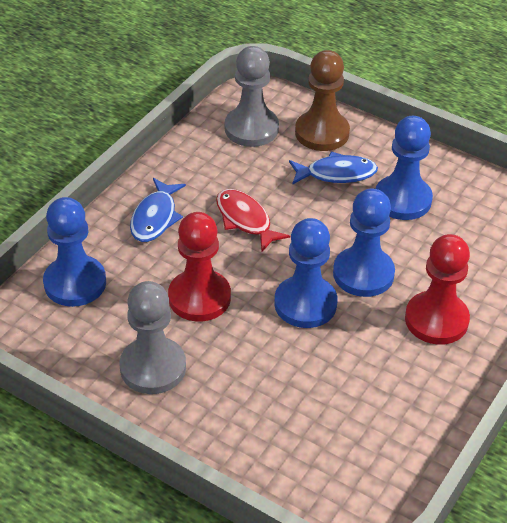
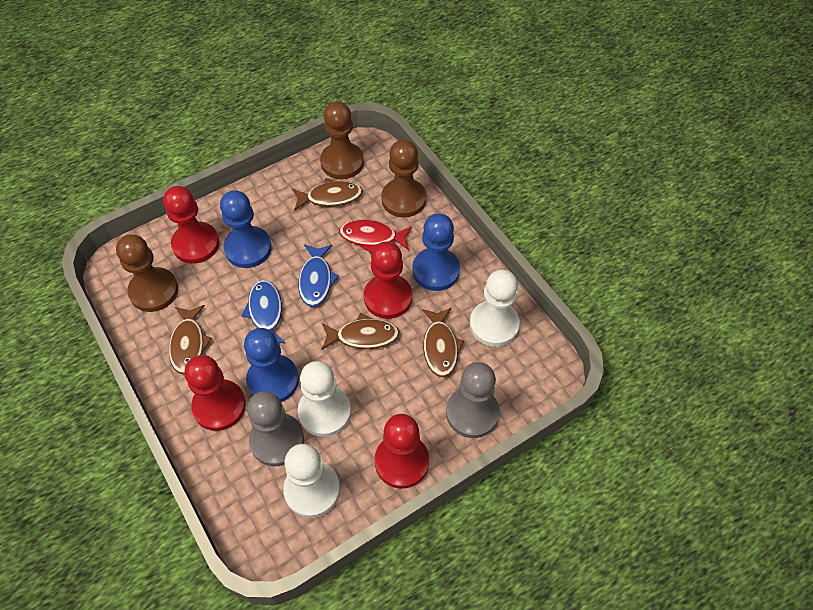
blue pawn: 4 -> 3
brown fish: 0 -> 4
brown pawn: 1 -> 3
red pawn: 2 -> 4
white pawn: 0 -> 3

